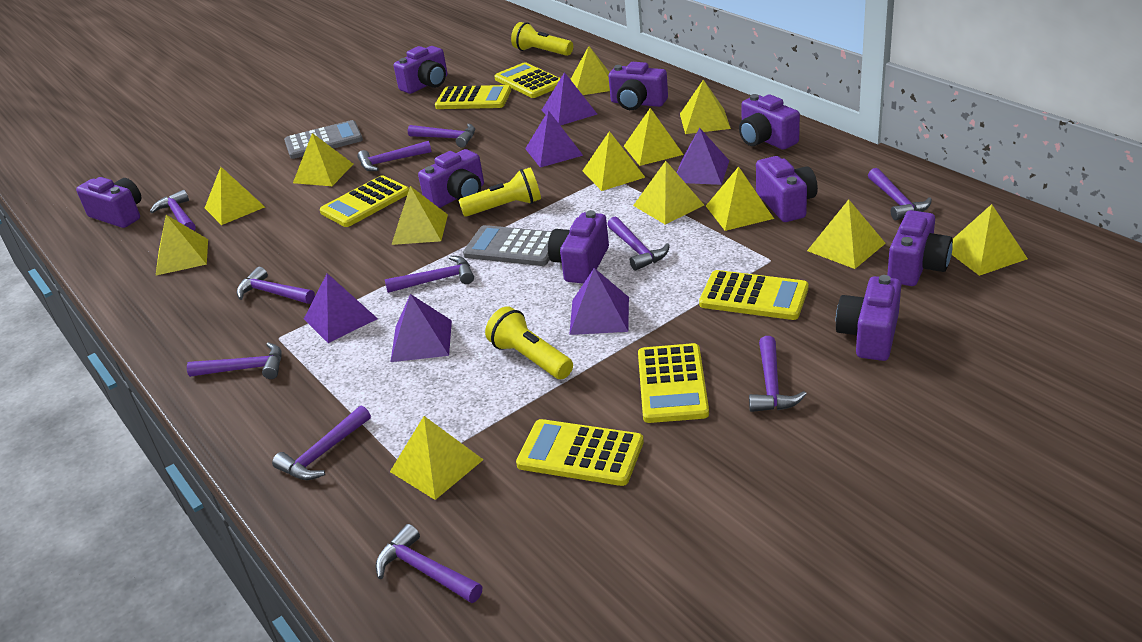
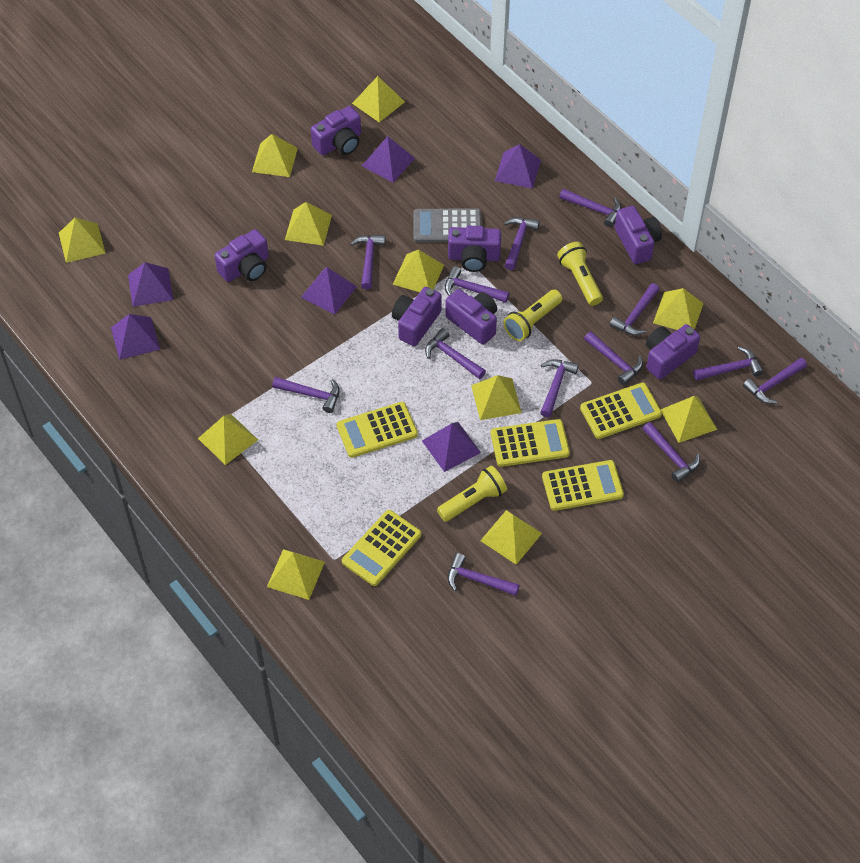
grey calculator: 2 -> 1
purple camera: 9 -> 7
purple hammer: 11 -> 13
yellow calculator: 6 -> 5
yellow pyramid: 13 -> 11

